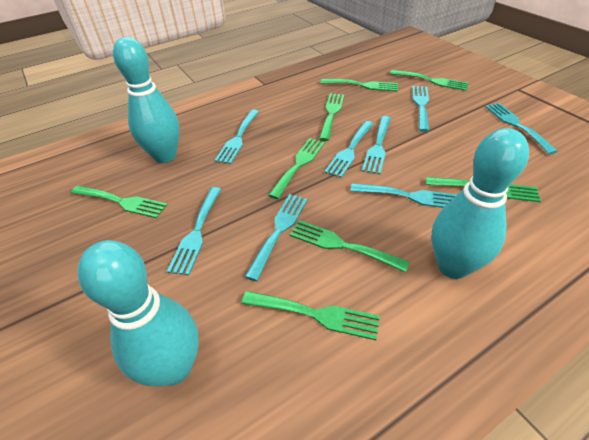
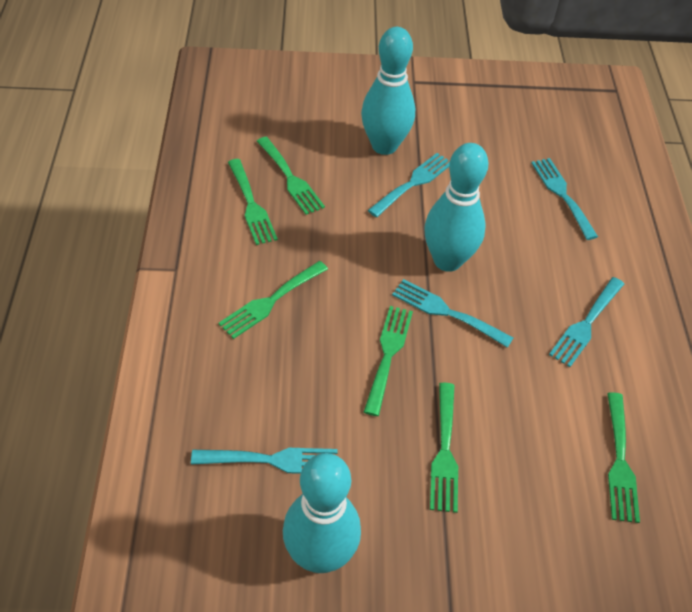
green fork: 8 -> 6
turquoise fork: 8 -> 5

